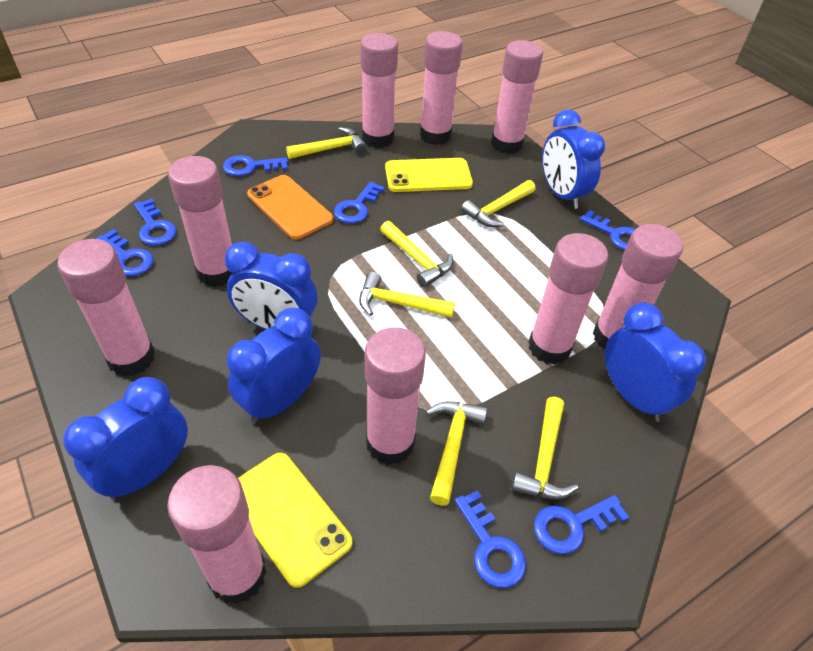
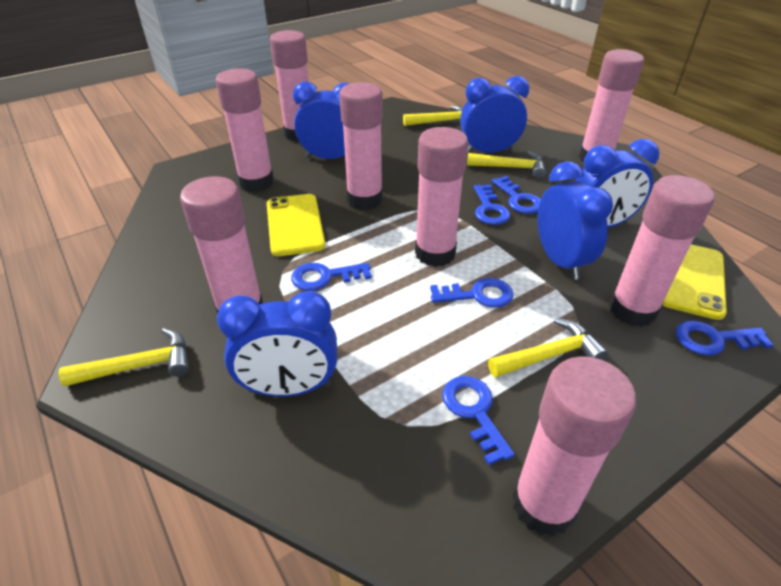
blue key: 7 -> 6
orange phone: 1 -> 0
pink glue stick: 9 -> 8
yellow hammer: 6 -> 4

